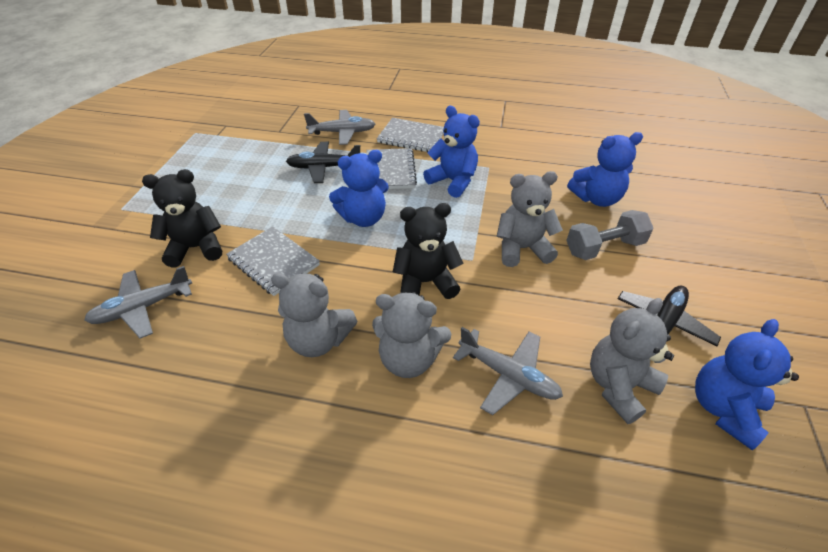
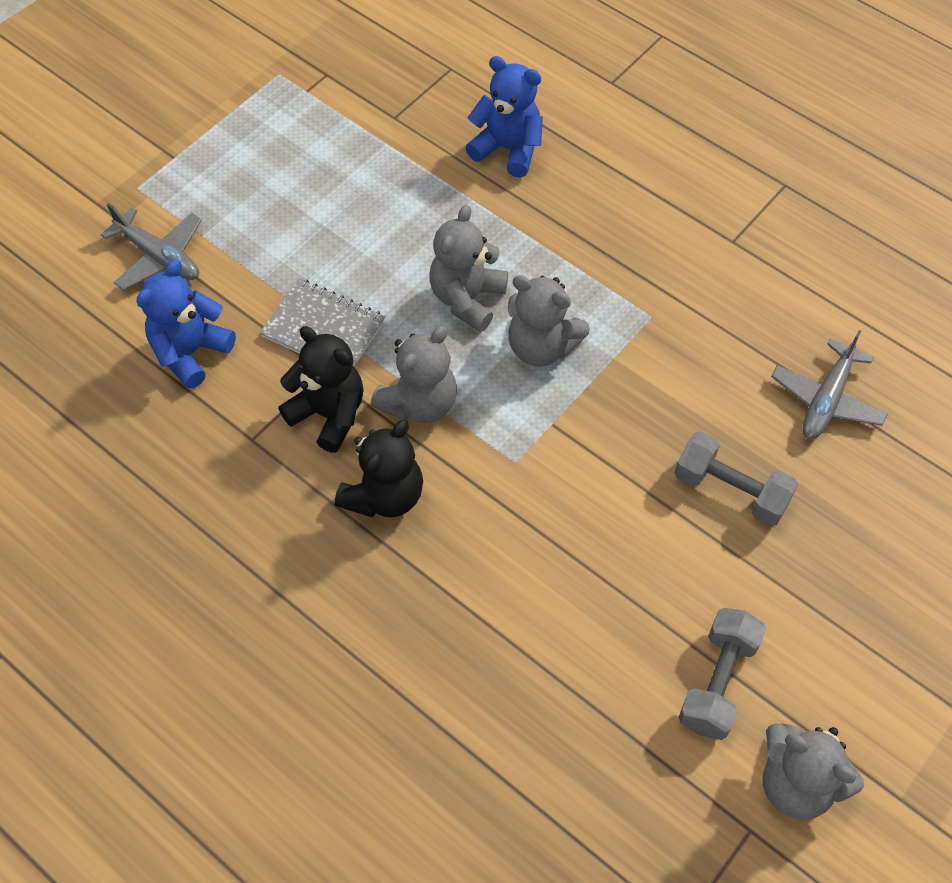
black plane: 2 -> 0
blue teddy bear: 4 -> 2
grey dumbbell: 1 -> 2
grey notebook: 3 -> 1
grey plane: 3 -> 2

